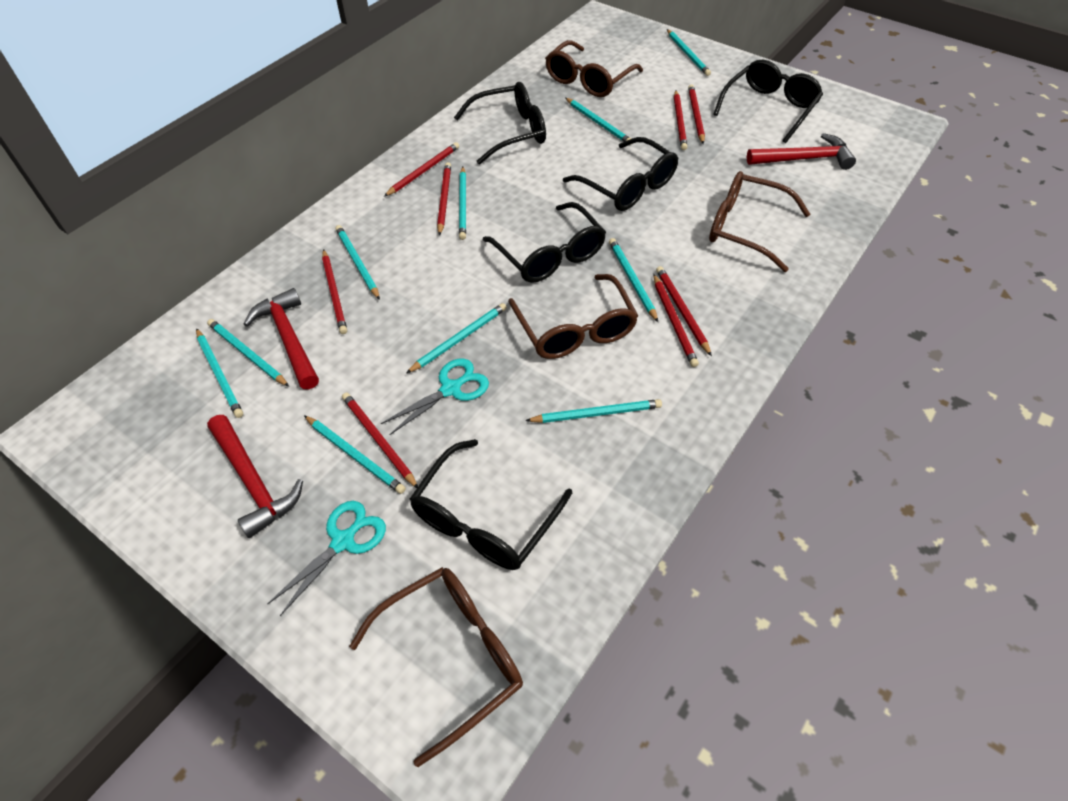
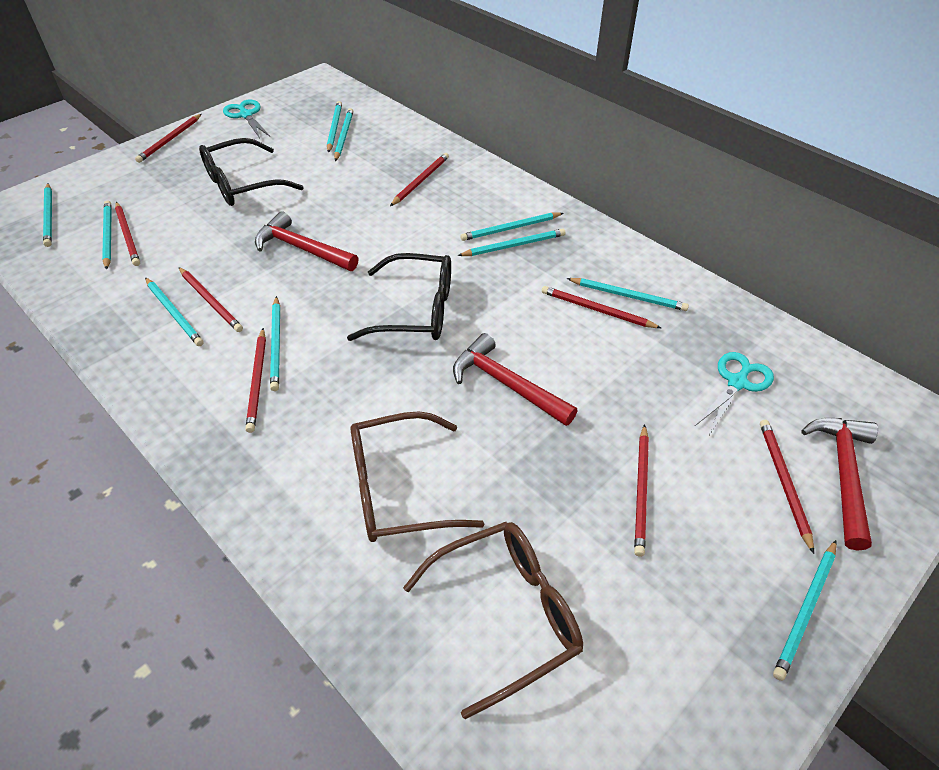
black glasses: 5 -> 2
brown glasses: 4 -> 2

